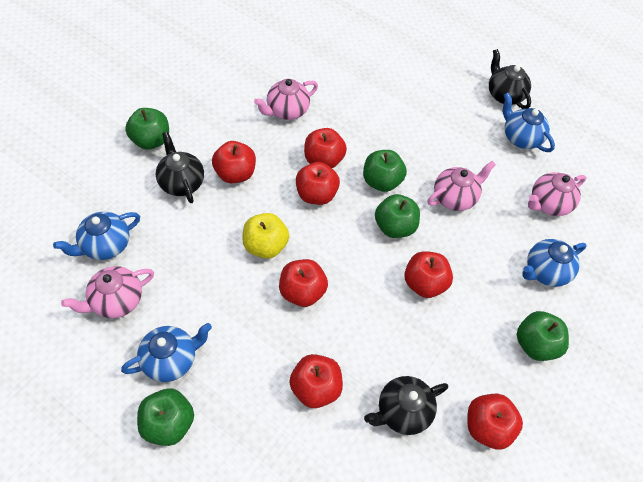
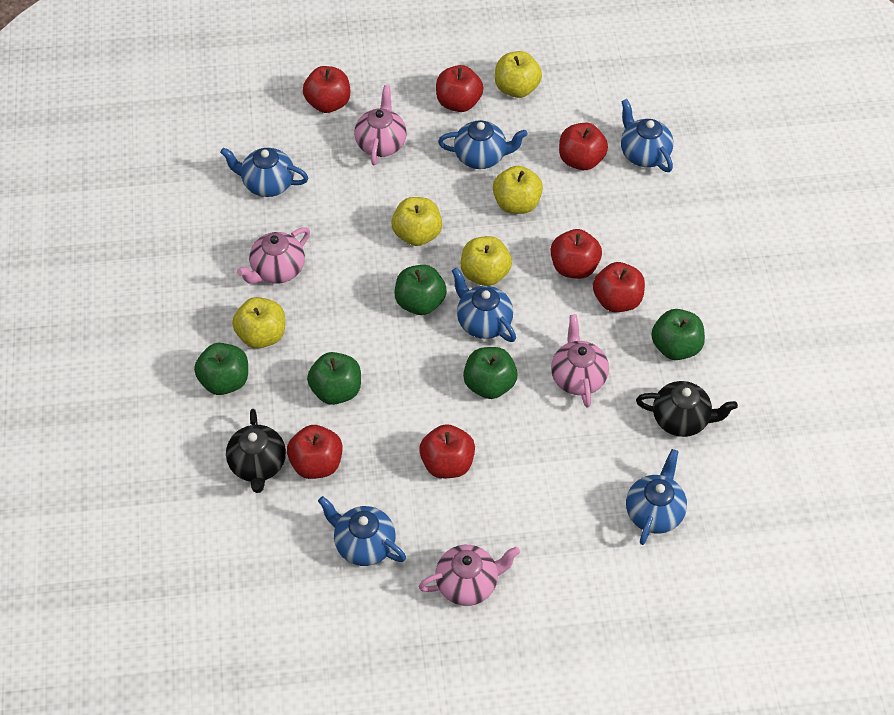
black teapot: 3 -> 2
blue teapot: 4 -> 6
yellow apple: 1 -> 5

